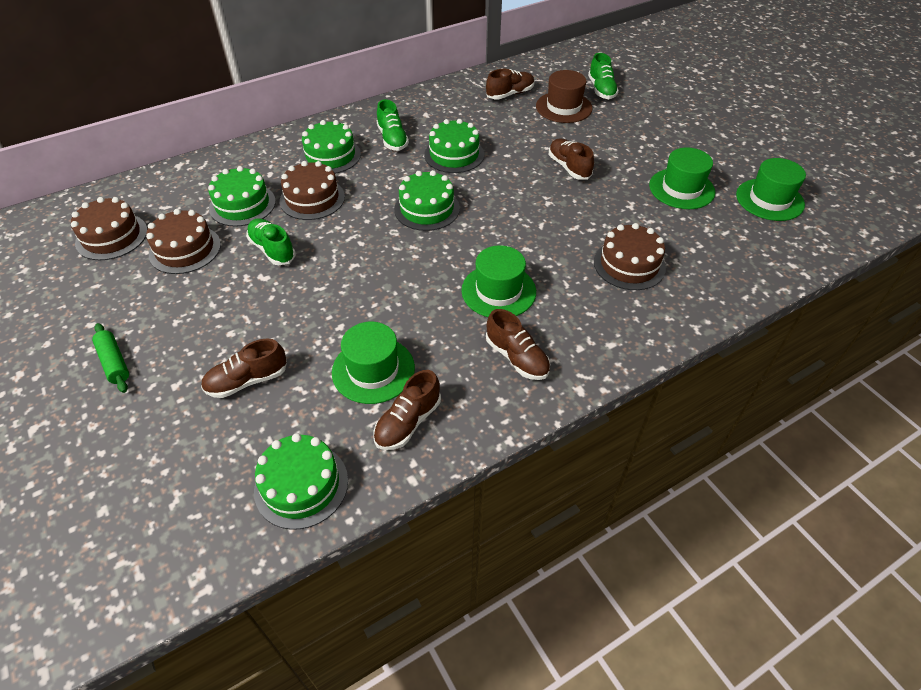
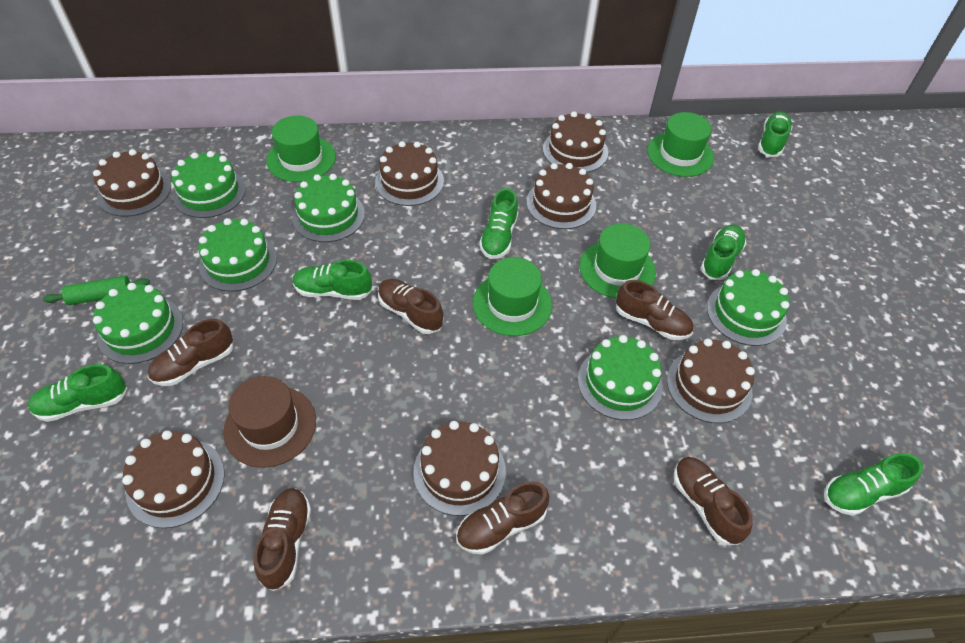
brown cake: 4 -> 7
brown shoe: 5 -> 6
green cake: 5 -> 6
green shoe: 3 -> 6

